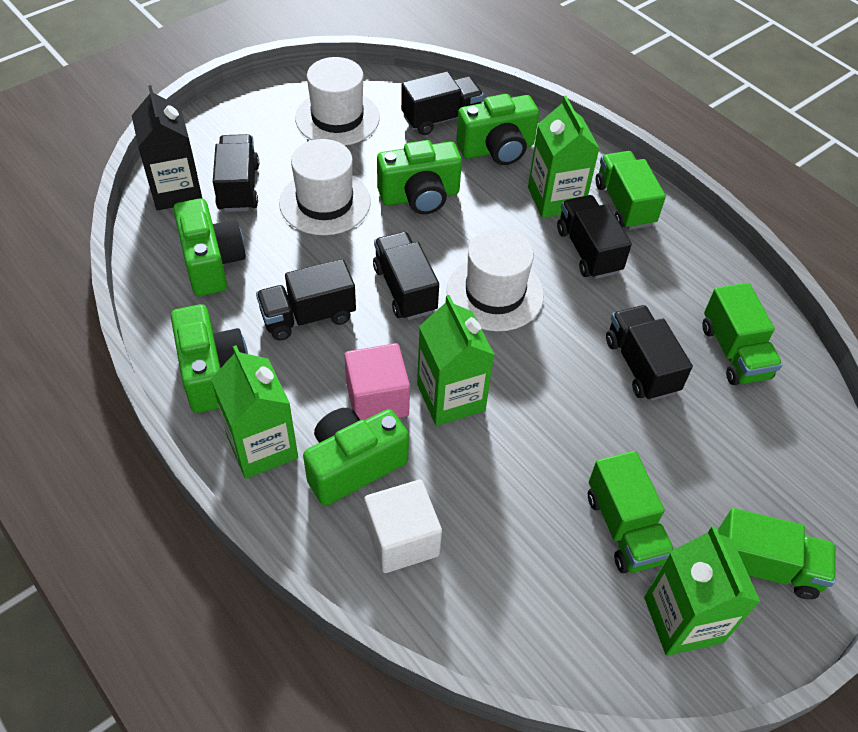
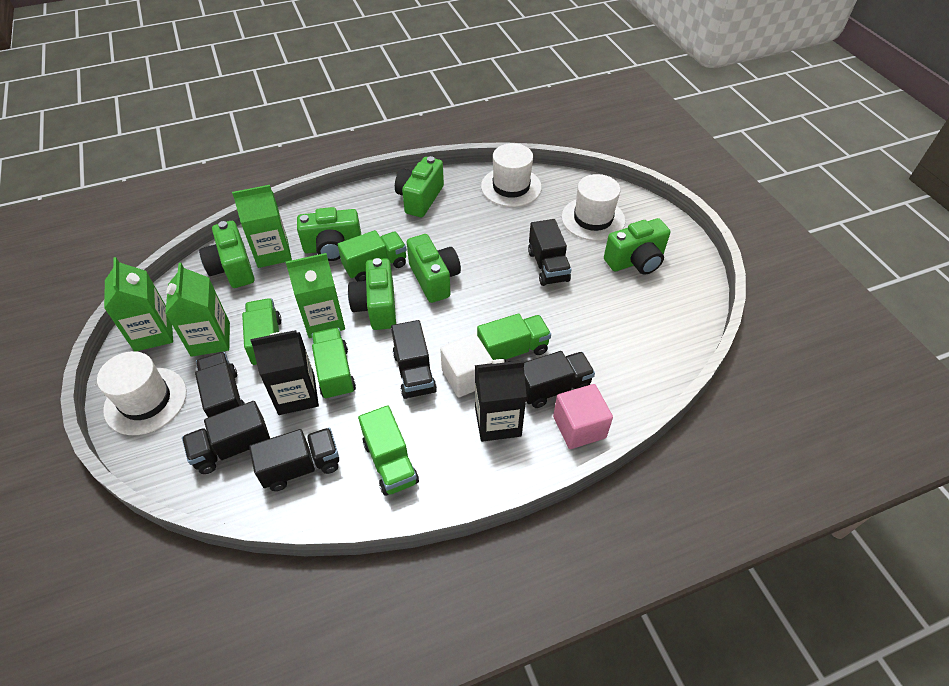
black carton: 1 -> 2
green camera: 5 -> 6
green truck: 4 -> 5

